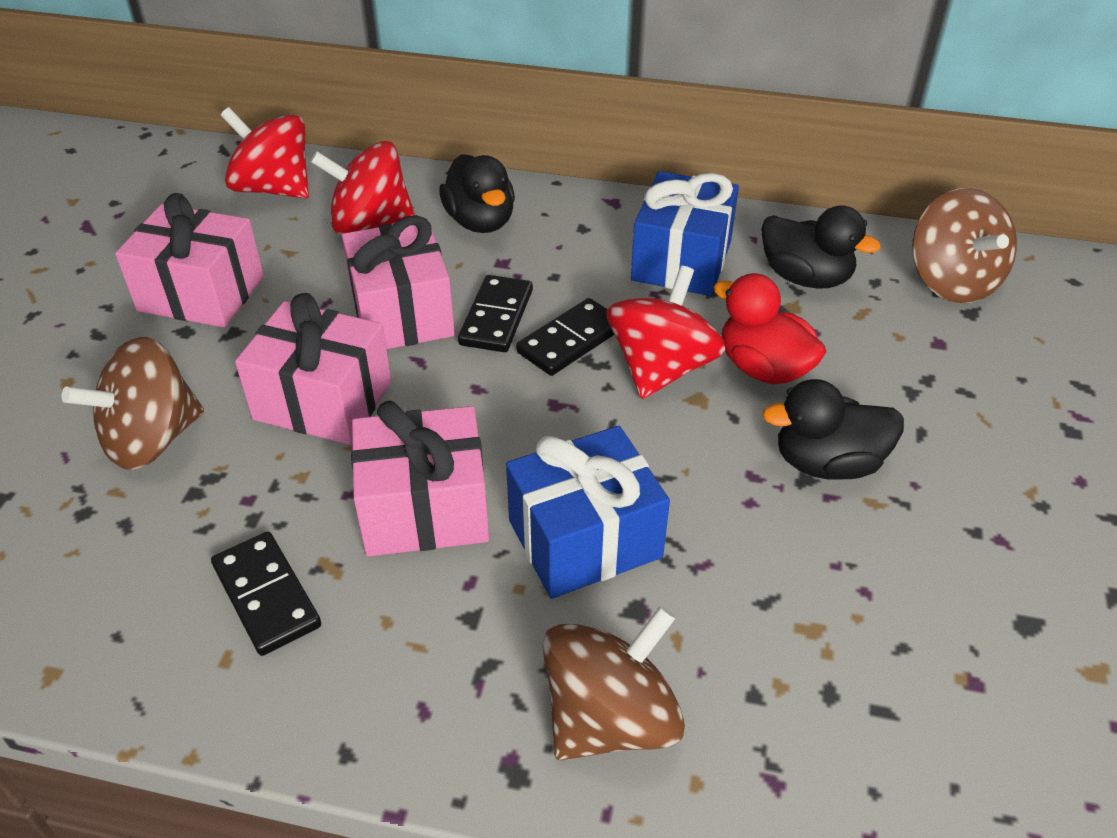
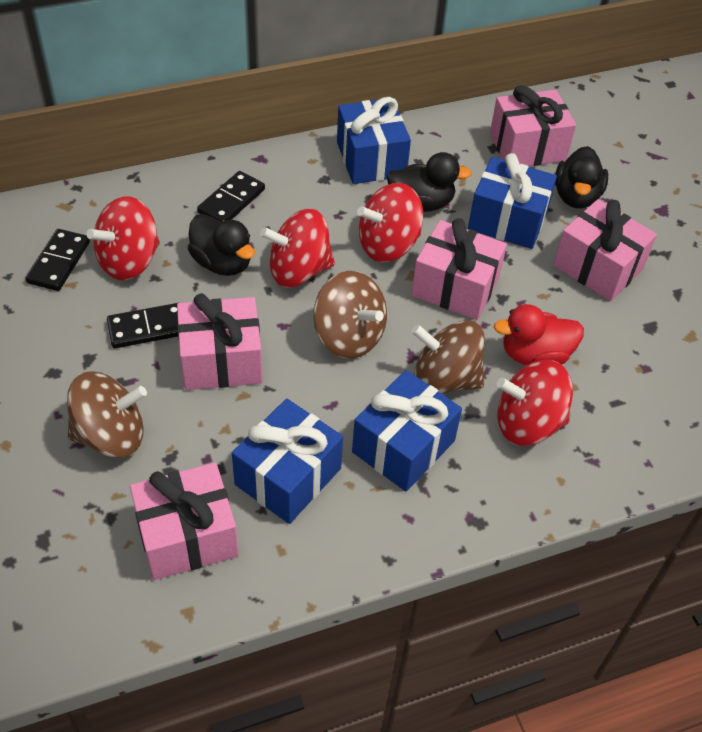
blue gift: 2 -> 4
pink gift: 4 -> 5
red spinning top: 3 -> 4

